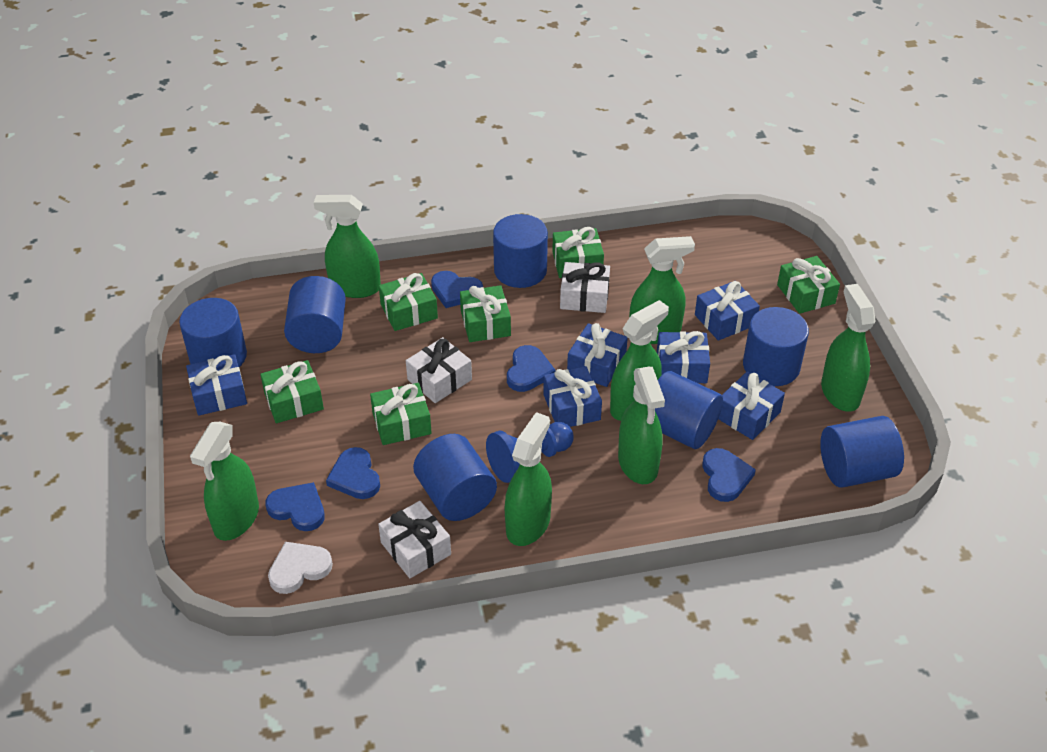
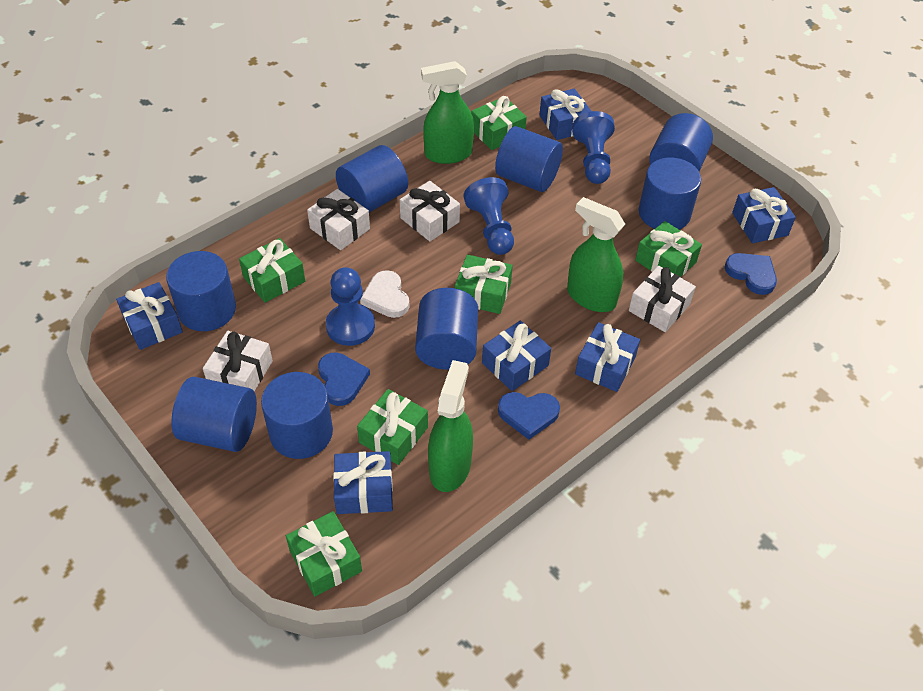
blue cylinder: 7 -> 8
blue heart: 5 -> 3
blue pawn: 1 -> 3
green spray bottle: 7 -> 3
white gift: 3 -> 4

